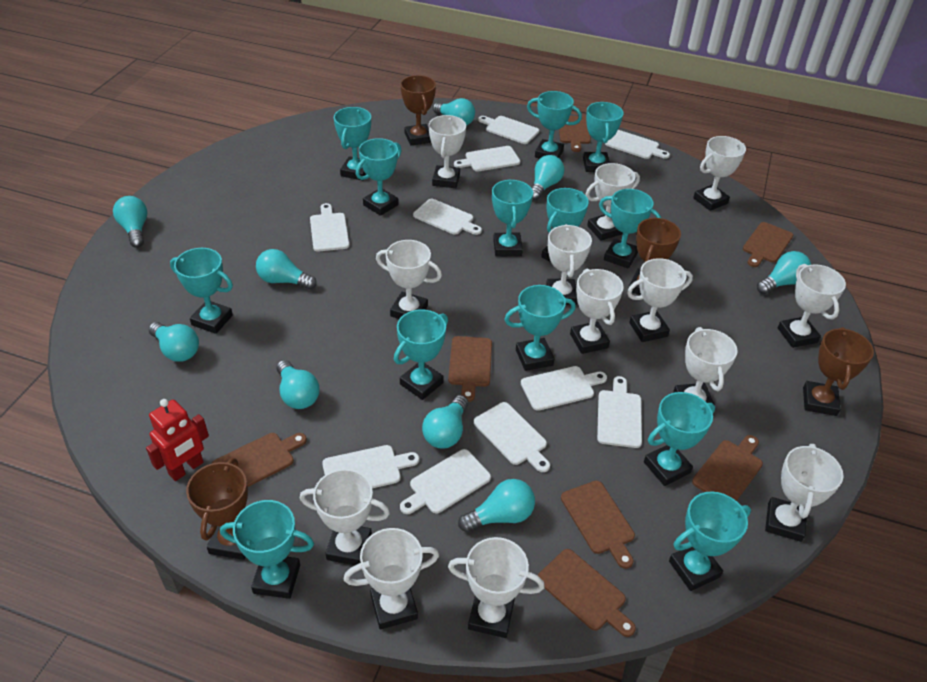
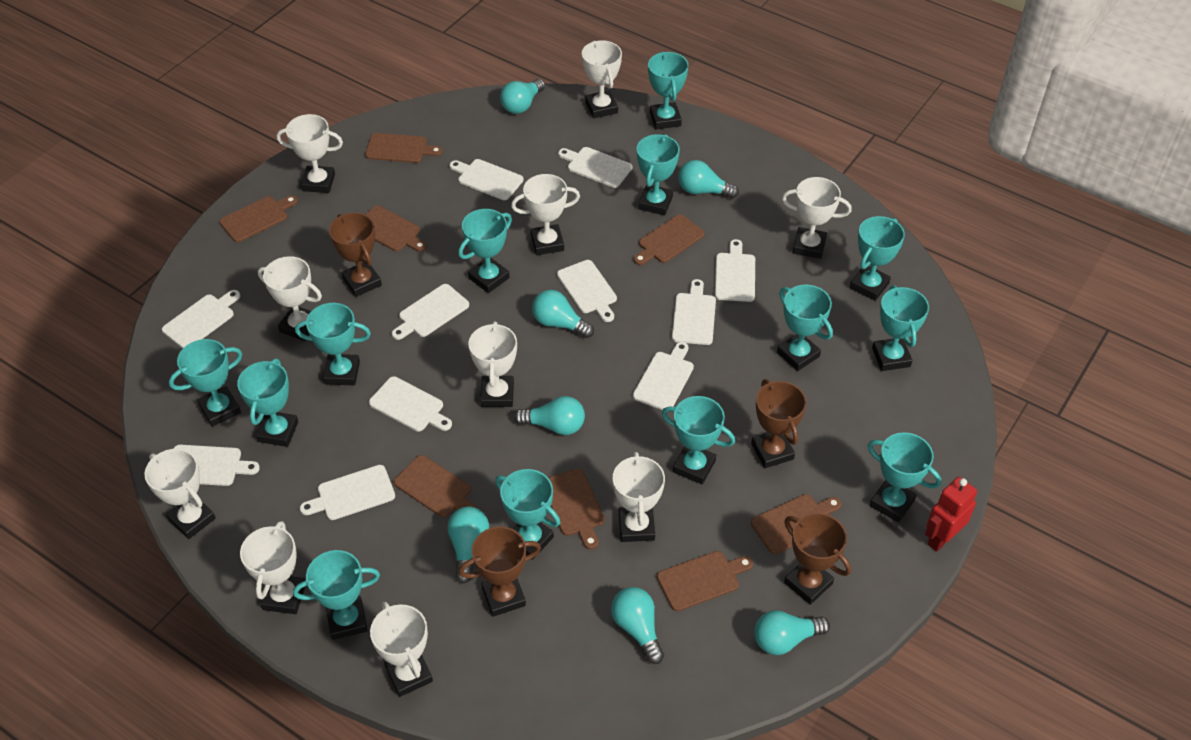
brown cutting board: 7 -> 8
turquoise light bulb: 9 -> 7
white cutting board: 10 -> 11
white trophy: 13 -> 10

